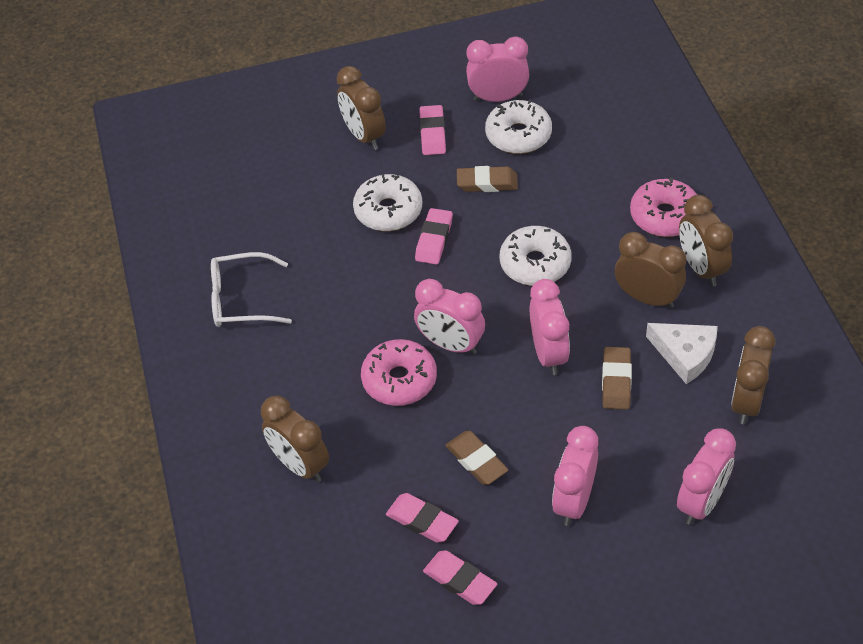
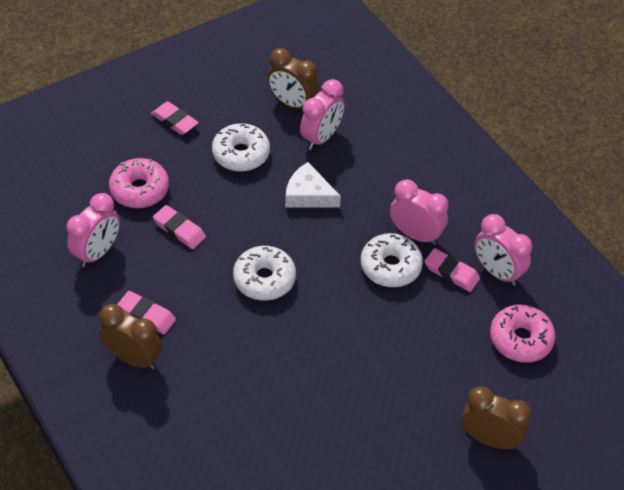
brown clock: 5 -> 3
brown eraser: 3 -> 0
pink clock: 5 -> 4
white glasses: 1 -> 0

